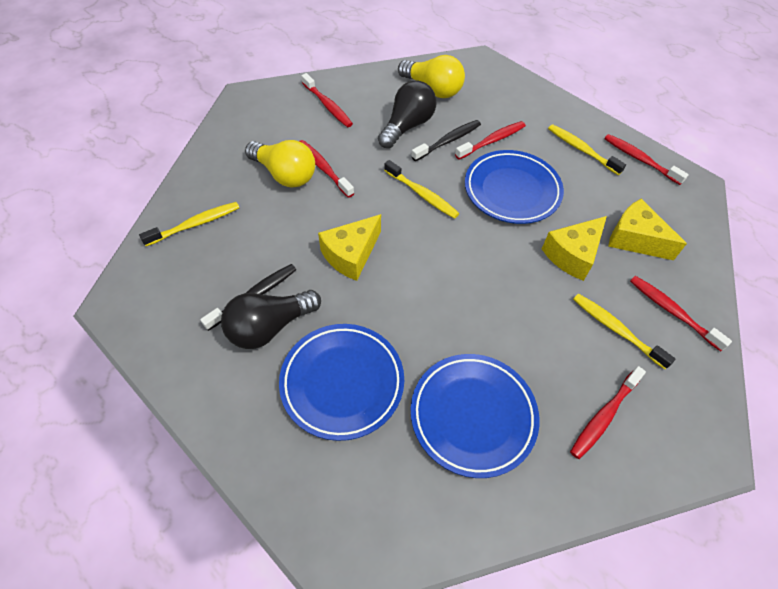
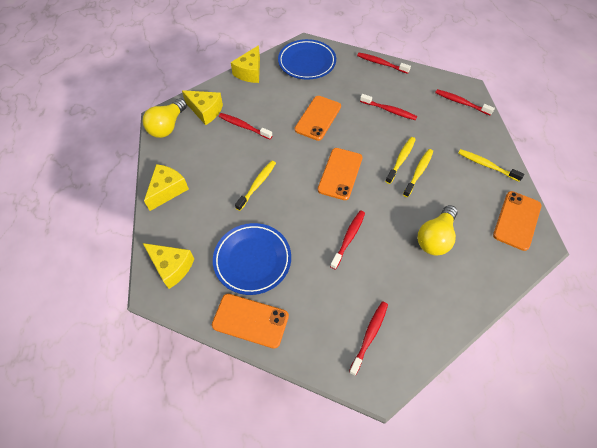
black light bulb: 2 -> 0
black toothbrush: 2 -> 0
blue plate: 3 -> 2
orange phone: 0 -> 4
yellow cheese: 3 -> 4

